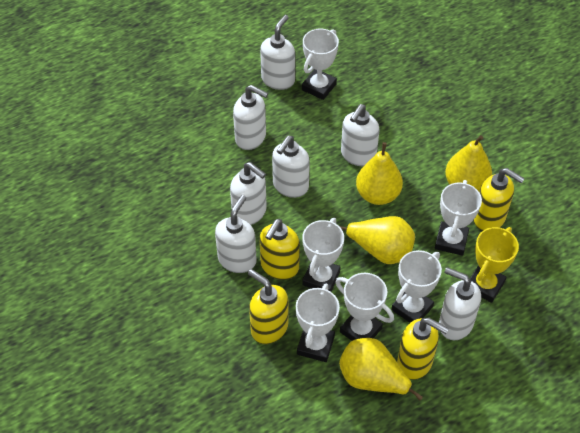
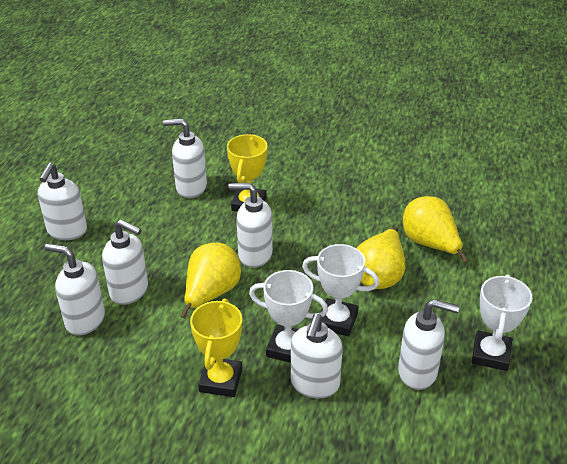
white trophy: 6 -> 3
yellow pear: 4 -> 3
yellow soap dispenser: 4 -> 0
yellow trophy: 1 -> 2

